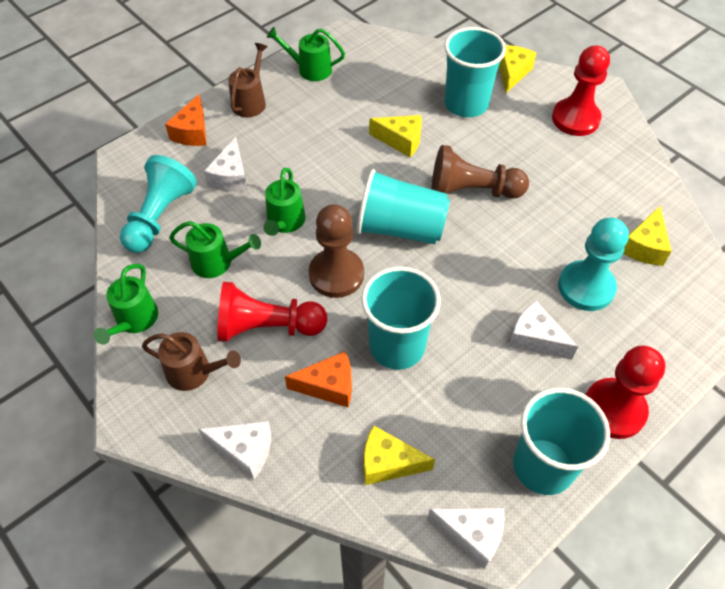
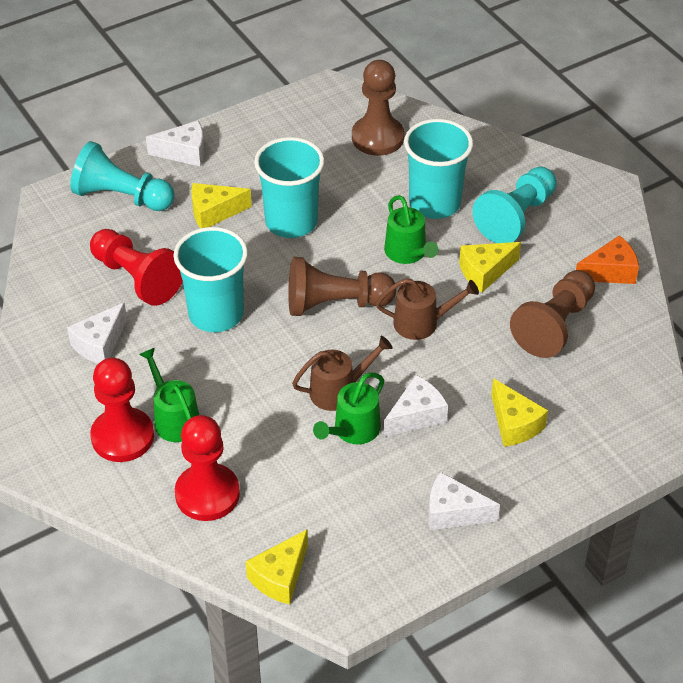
brown pawn: 2 -> 3
green watering can: 4 -> 3
orange cheese: 2 -> 1
turquoise cup: 4 -> 3

